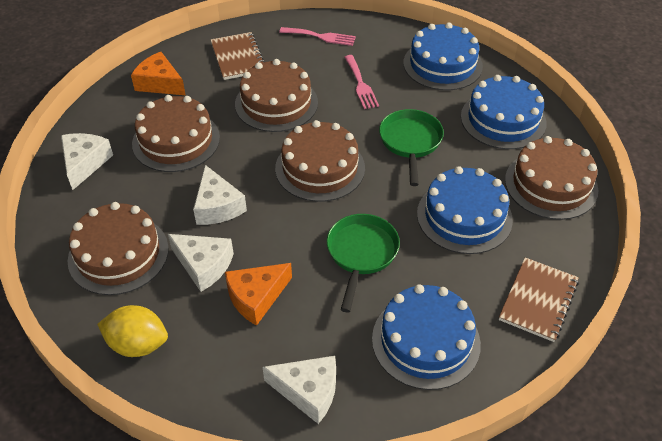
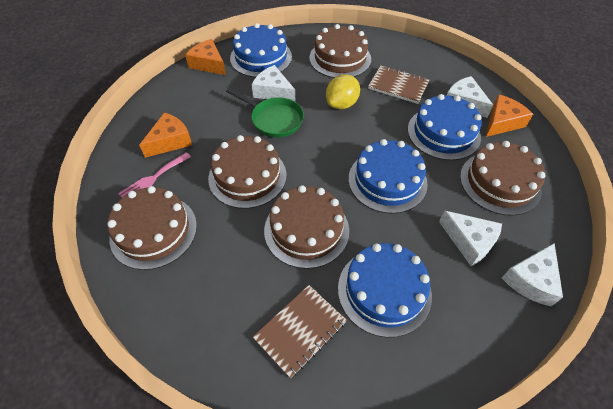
green pan: 2 -> 1
orange cheese: 2 -> 3
pink fork: 2 -> 1

